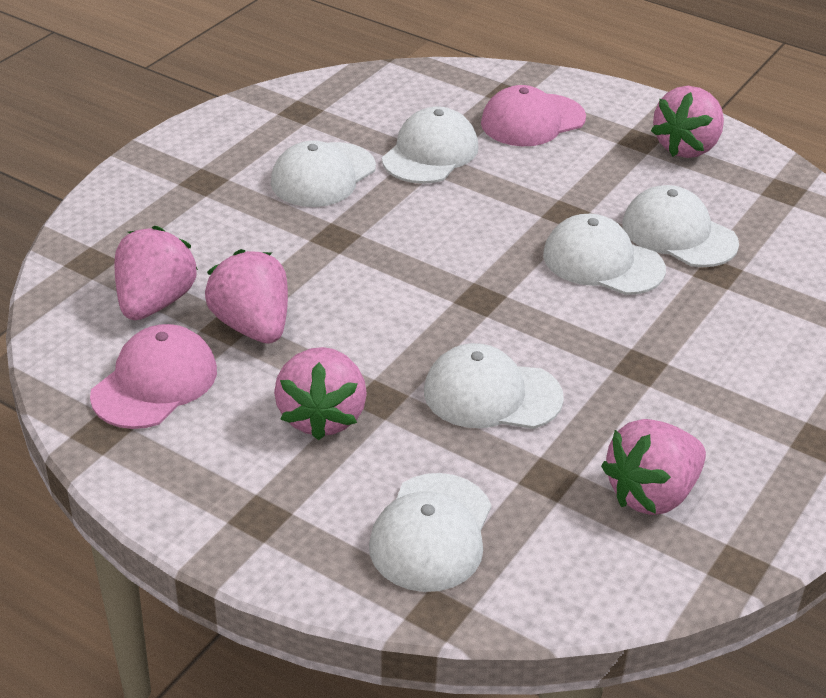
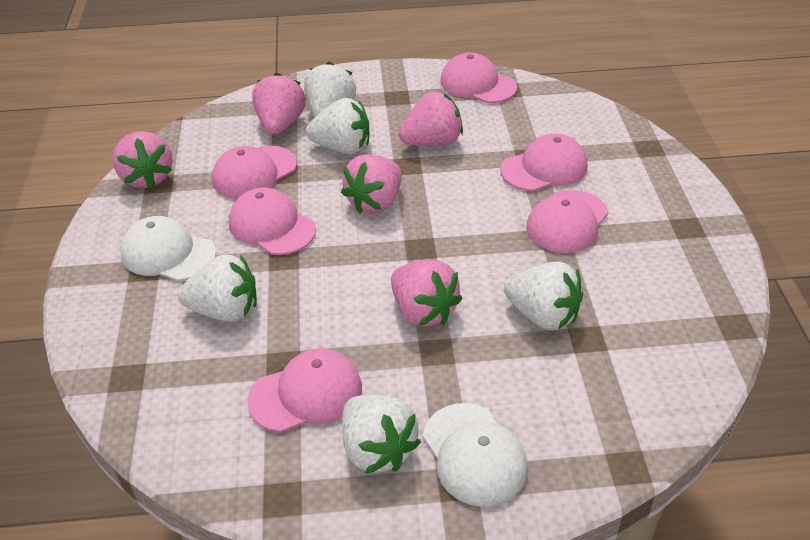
pink cap: 2 -> 6
white cap: 6 -> 2
white strawberry: 0 -> 5

